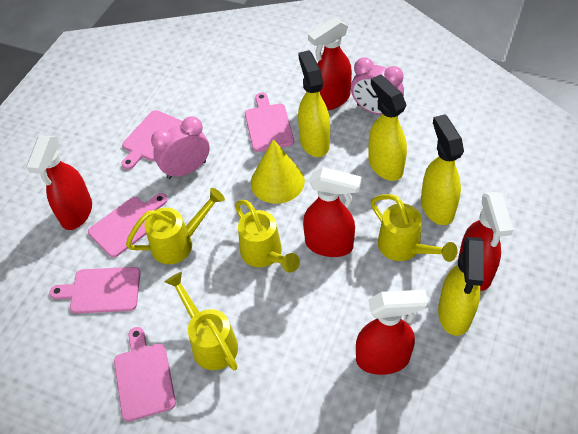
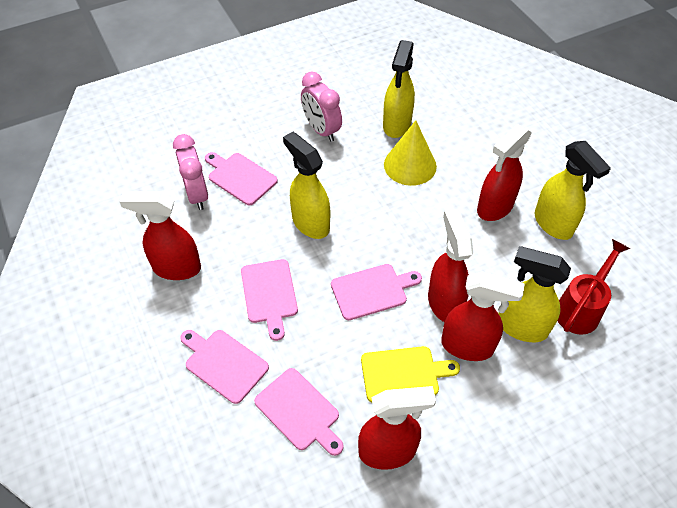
red watering can: 0 -> 1
yellow cutting board: 0 -> 1
yellow watering can: 4 -> 0

